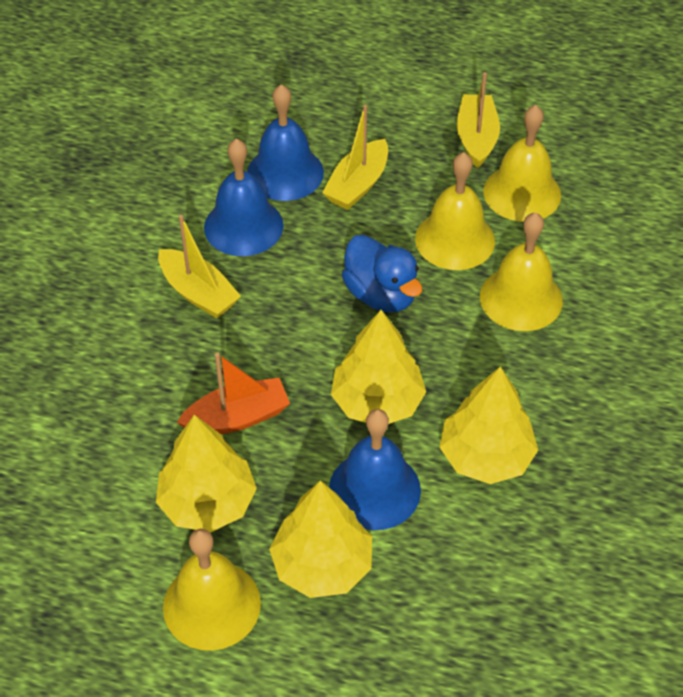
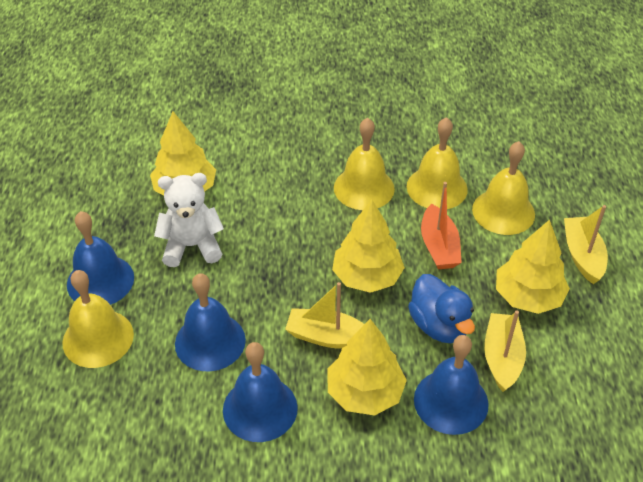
blue bell: 3 -> 4
white teddy bear: 0 -> 1

